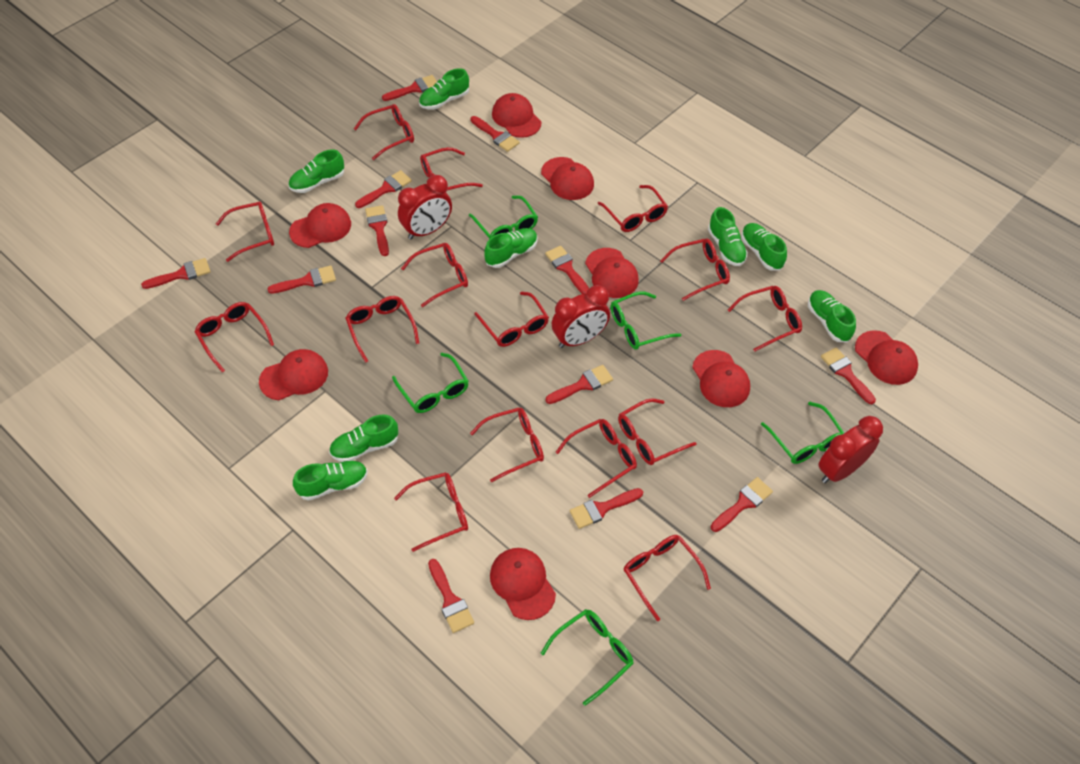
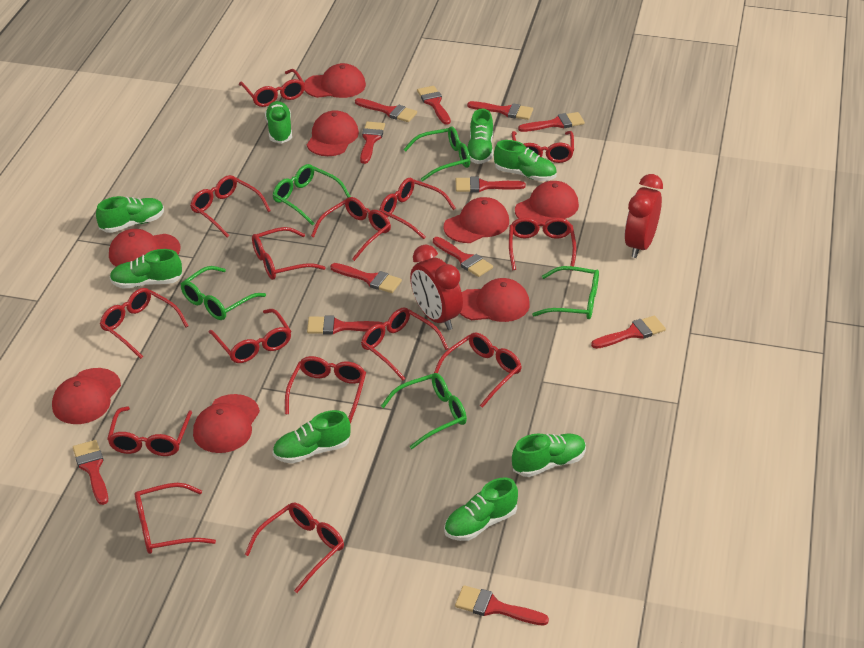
red clock: 3 -> 2

